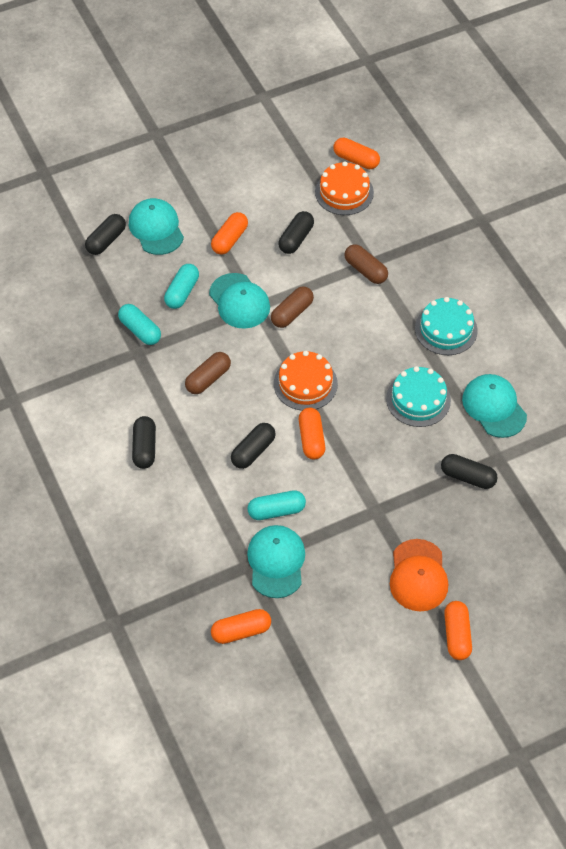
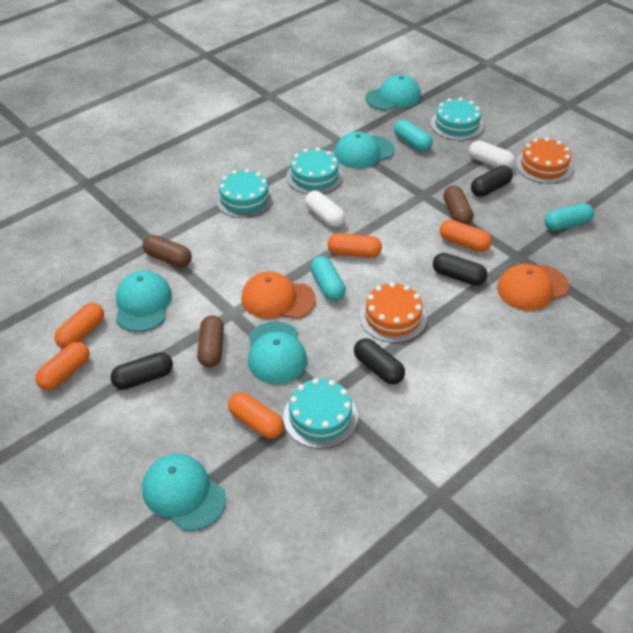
black capsule: 5 -> 4
orange cap: 1 -> 2
turquoise cake: 2 -> 4
turquoise cap: 4 -> 5
white capsule: 0 -> 2

